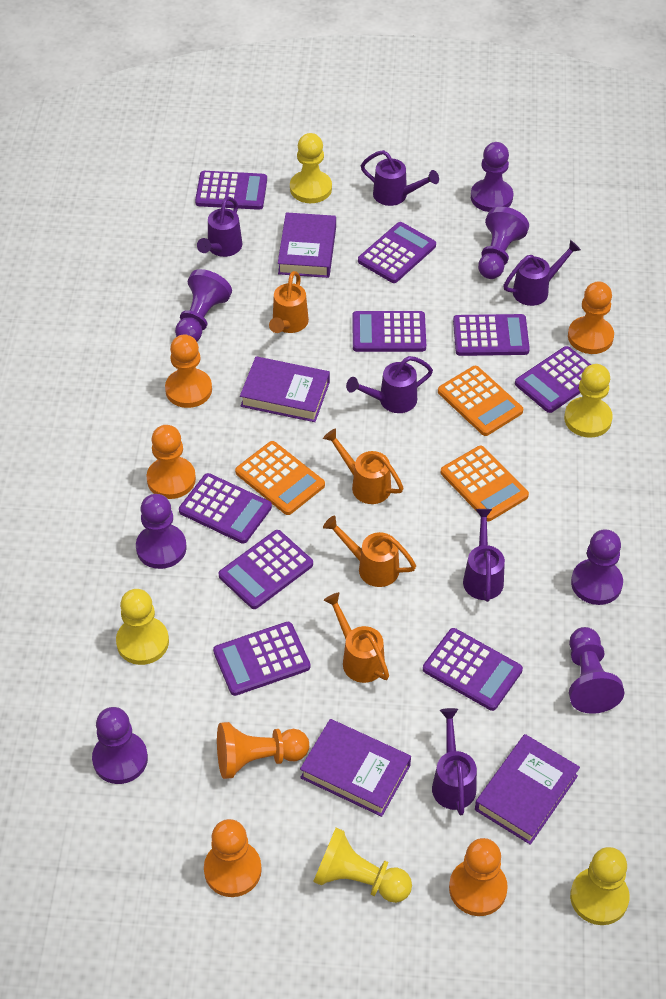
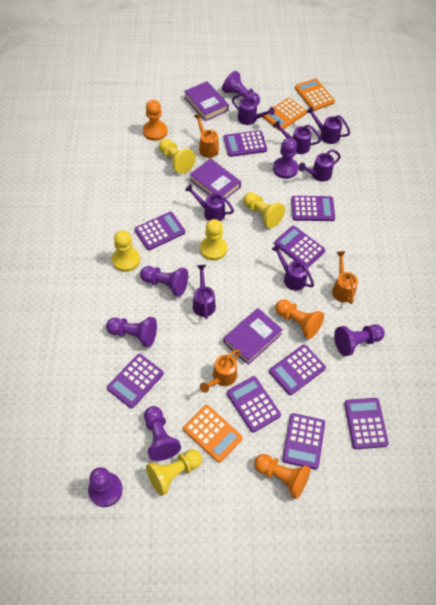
orange pawn: 6 -> 3
orange watering can: 4 -> 3
purple book: 4 -> 3
purple watering can: 6 -> 7

